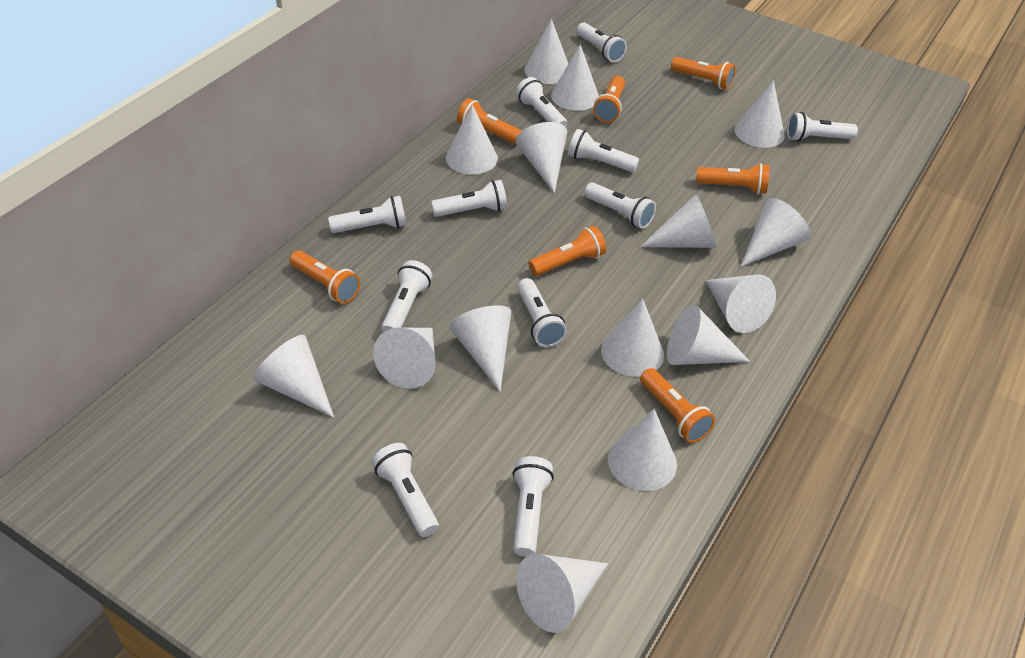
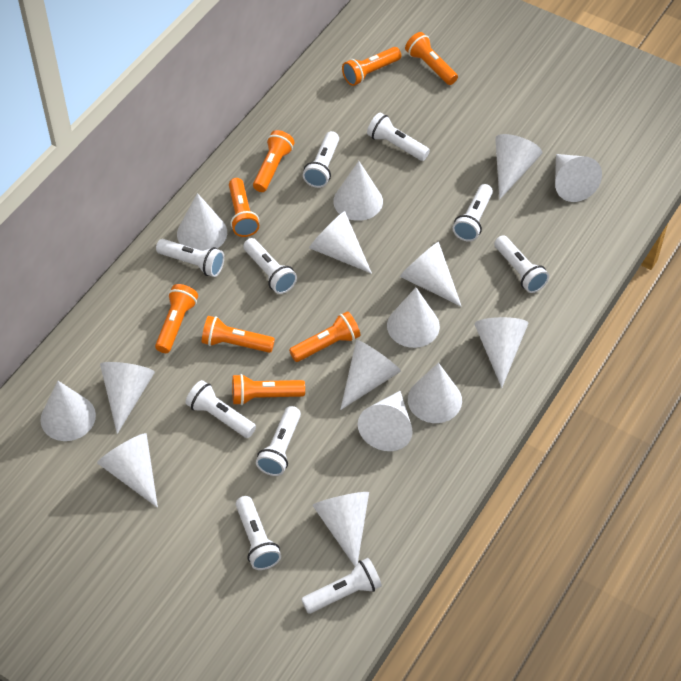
orange flashlight: 7 -> 8
white flashlight: 11 -> 10

